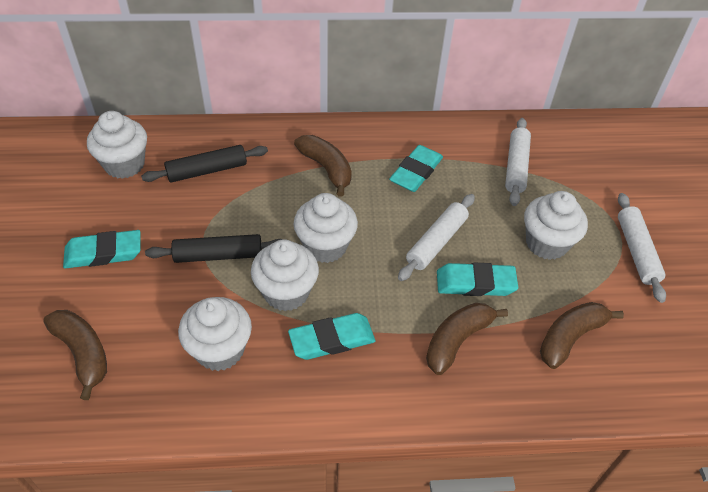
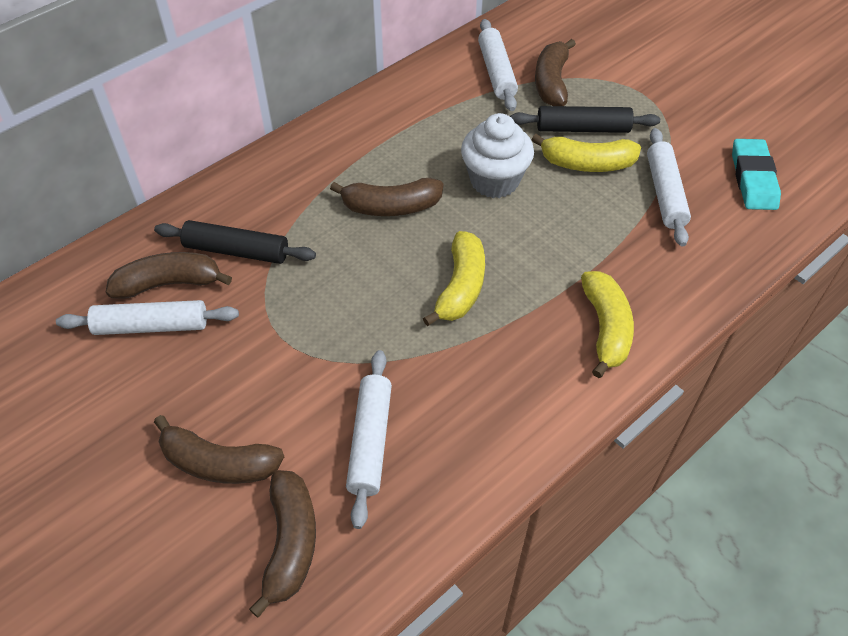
brown banana: 4 -> 5
turquoise eraser: 4 -> 1
white cupcake: 5 -> 1
white rolling pin: 3 -> 4
yellow banana: 0 -> 3

